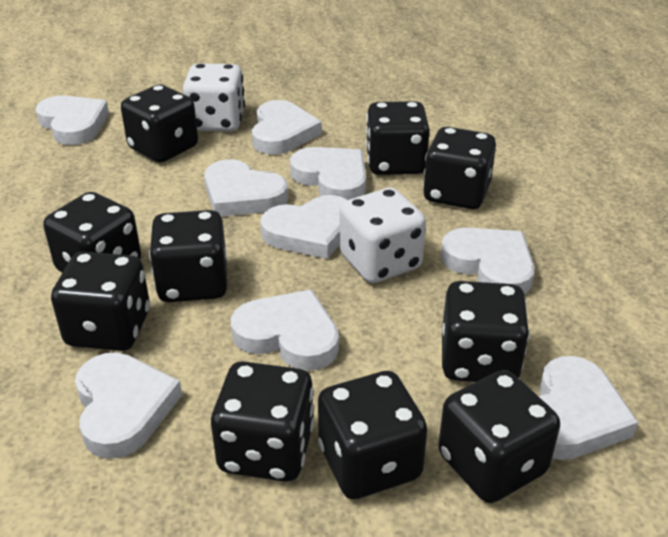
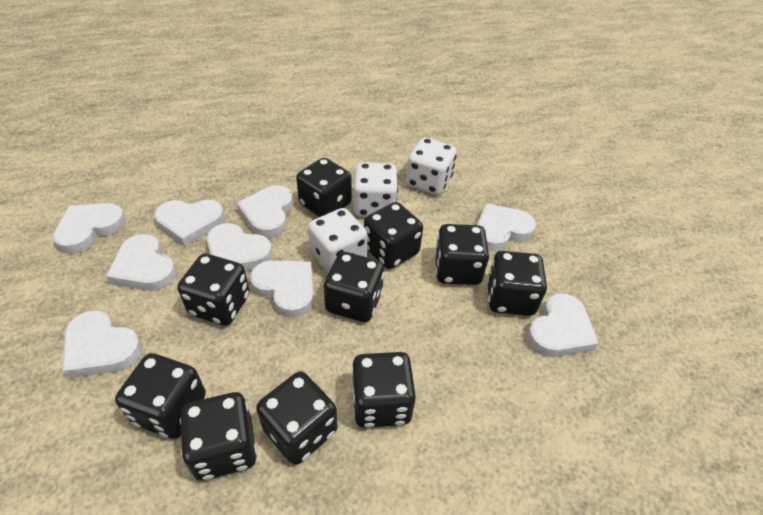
white dice: 2 -> 3

